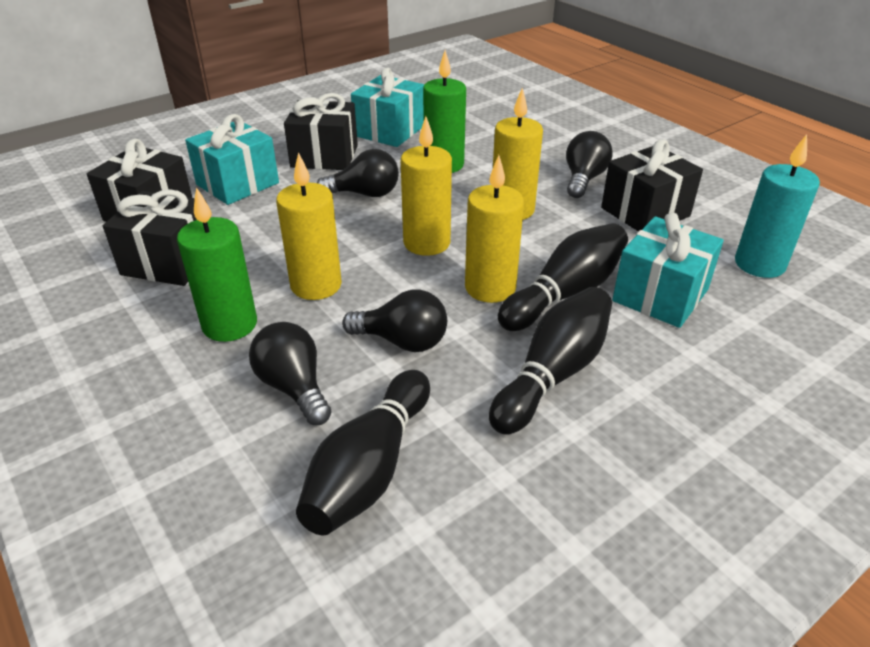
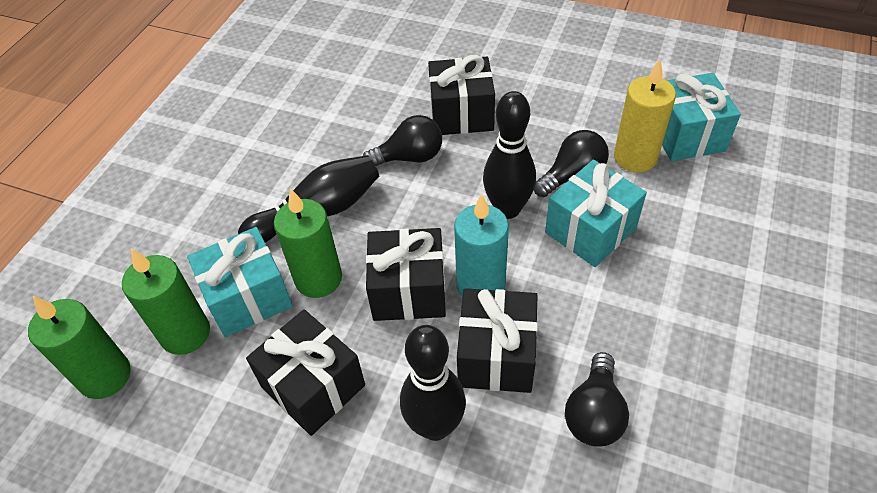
black light bulb: 4 -> 3
green candle: 2 -> 3
yellow candle: 4 -> 1

